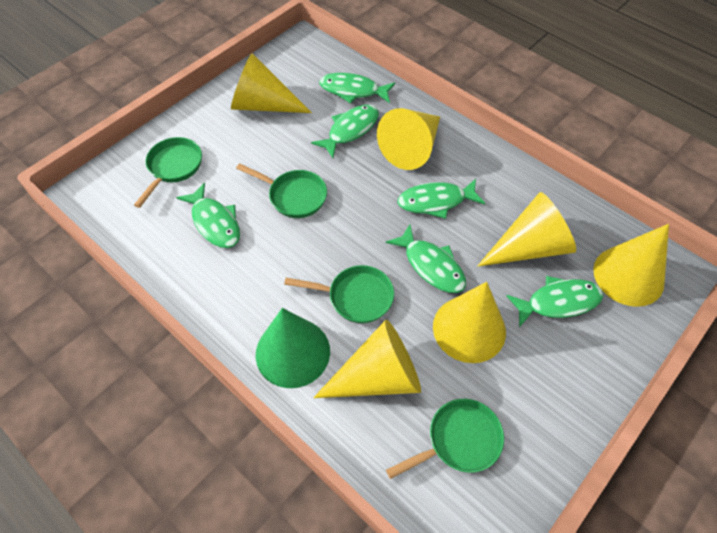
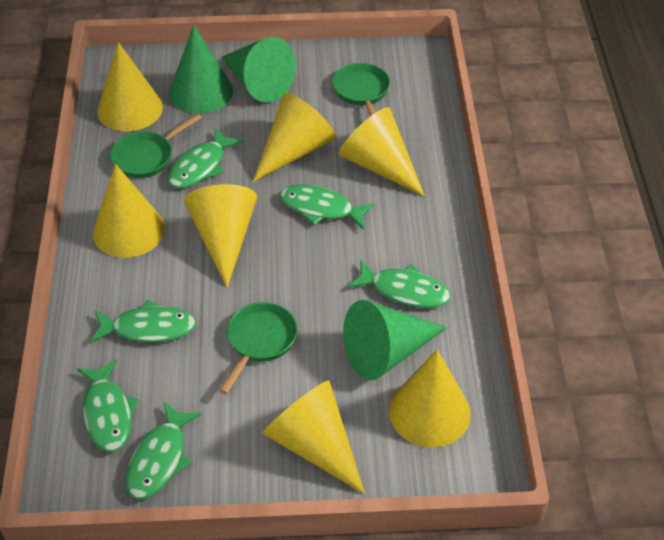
green cone: 1 -> 3
green pan: 4 -> 3
yellow cone: 6 -> 7

